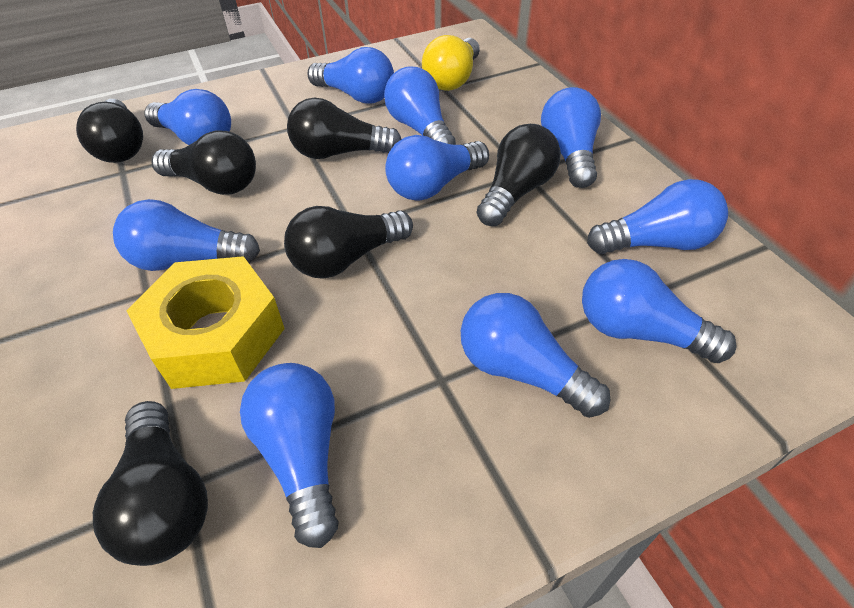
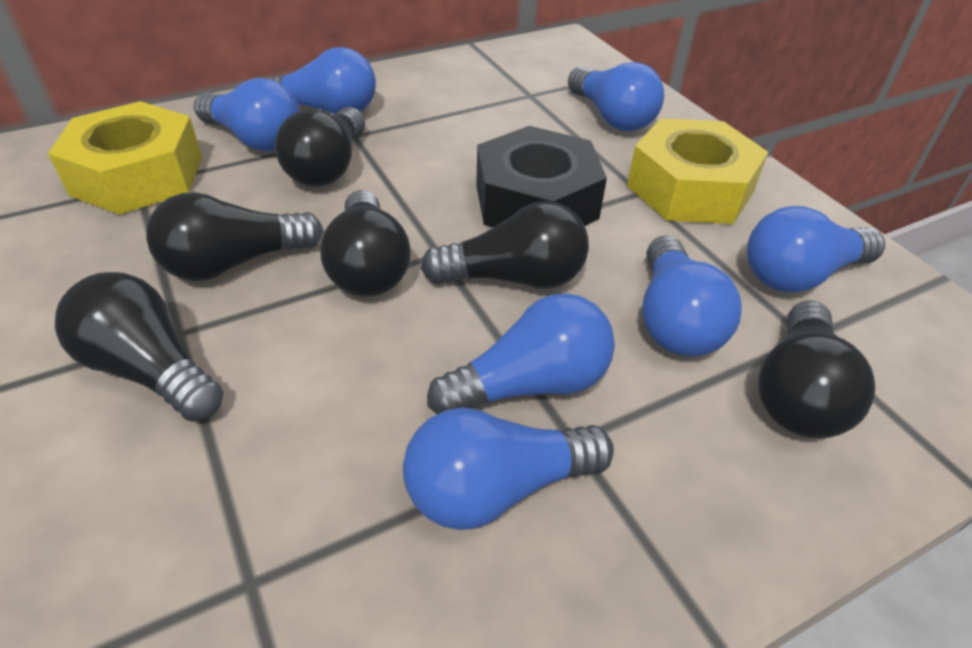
black nut: 0 -> 1
blue light bulb: 10 -> 7
yellow light bulb: 1 -> 0
yellow nut: 1 -> 2

